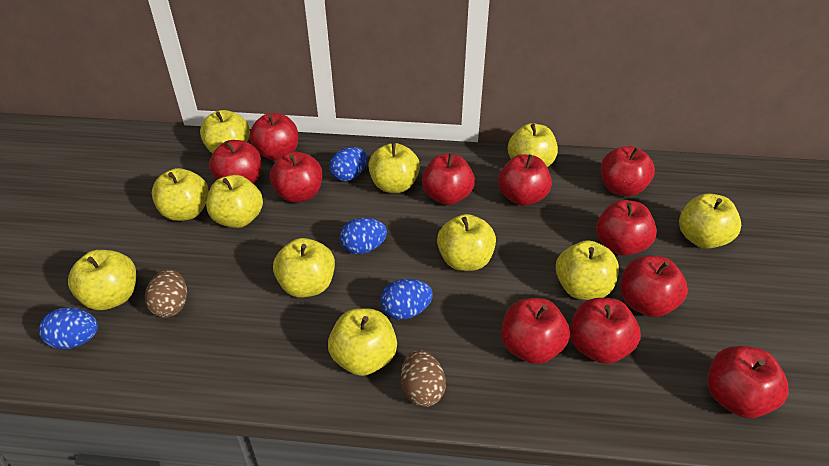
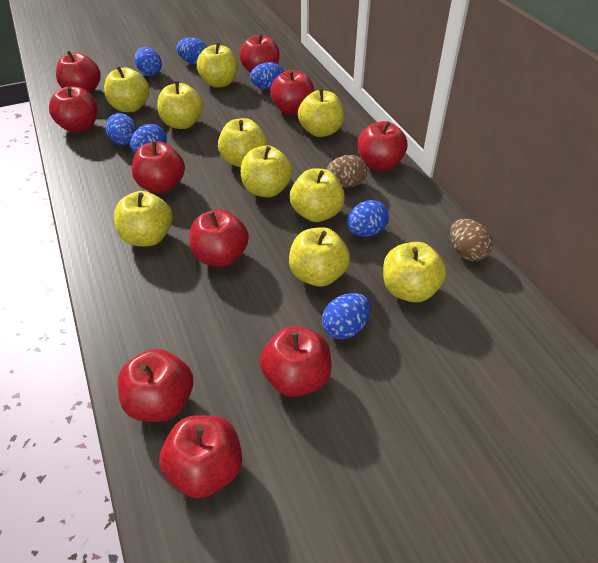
blue egg: 4 -> 7
red apple: 11 -> 10
yellow apple: 11 -> 10

